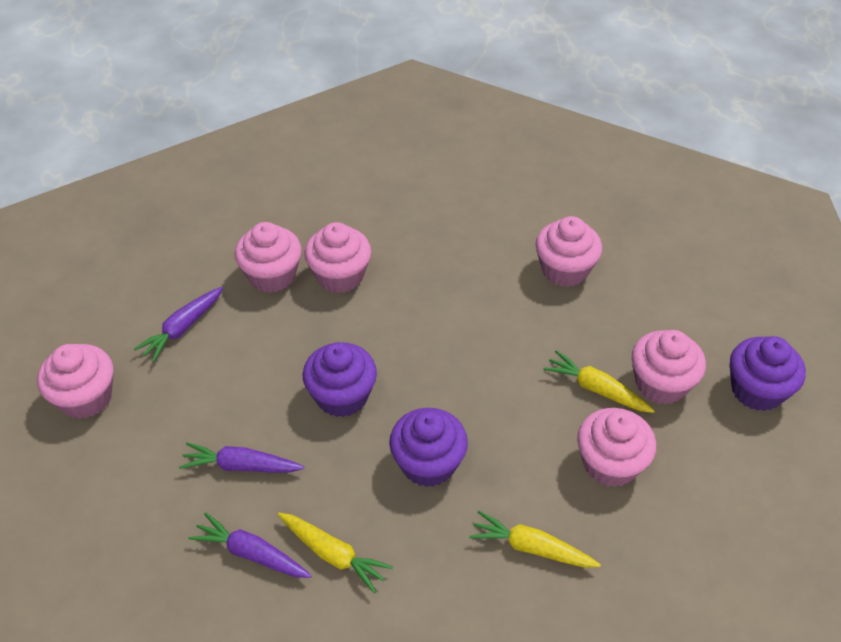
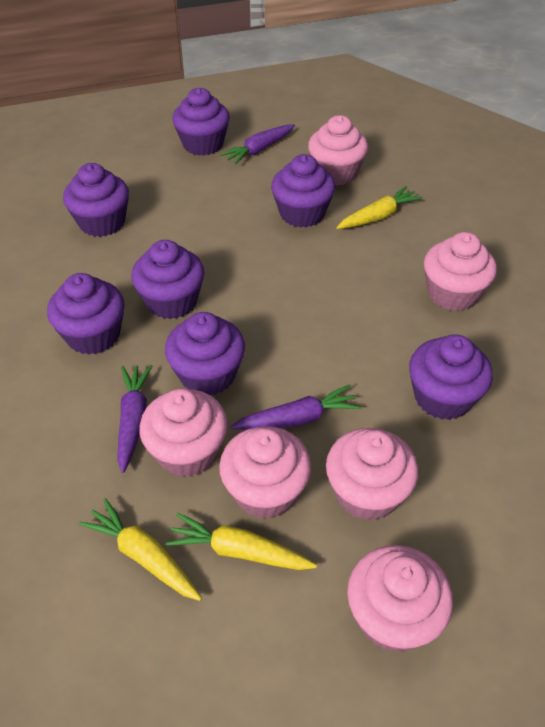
purple cupcake: 3 -> 7

